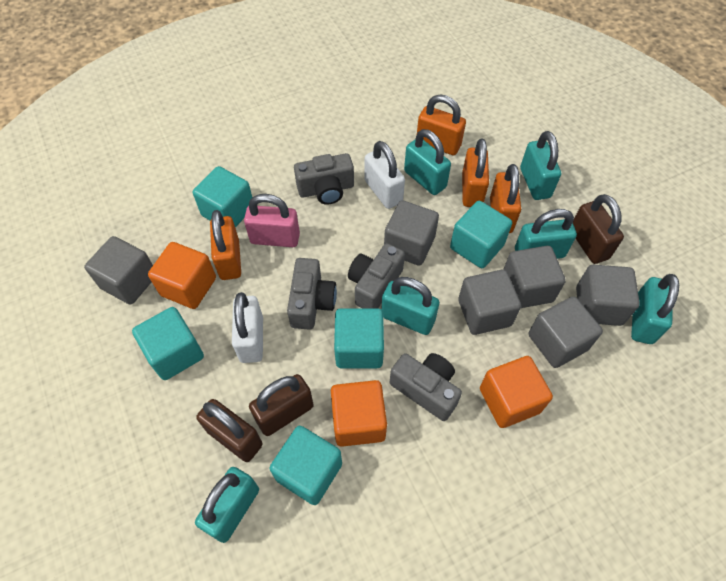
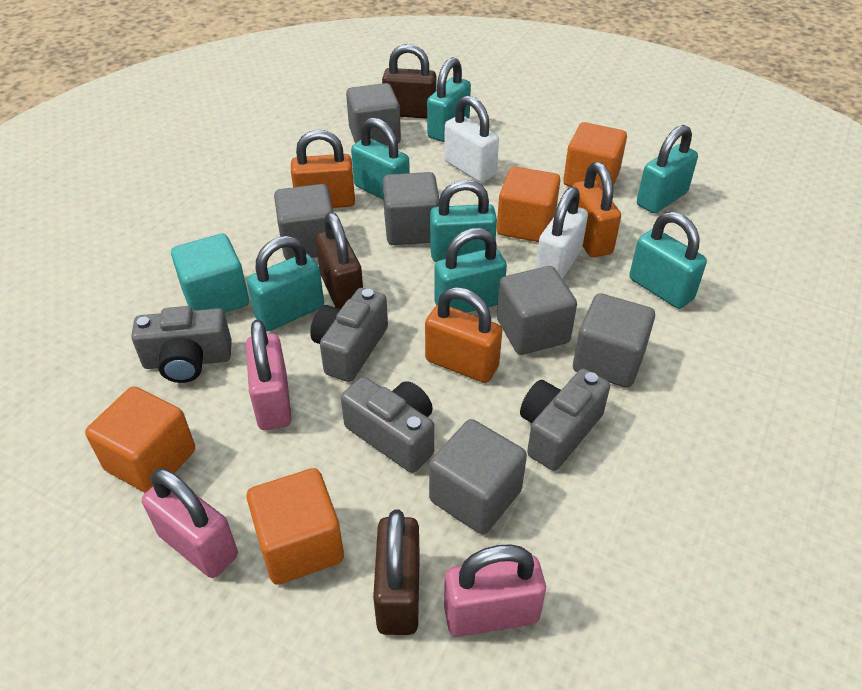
orange cube: 3 -> 4
orange padlock: 4 -> 3
pink padlock: 1 -> 3
turquoise cube: 5 -> 1
turquoise padlock: 6 -> 7

